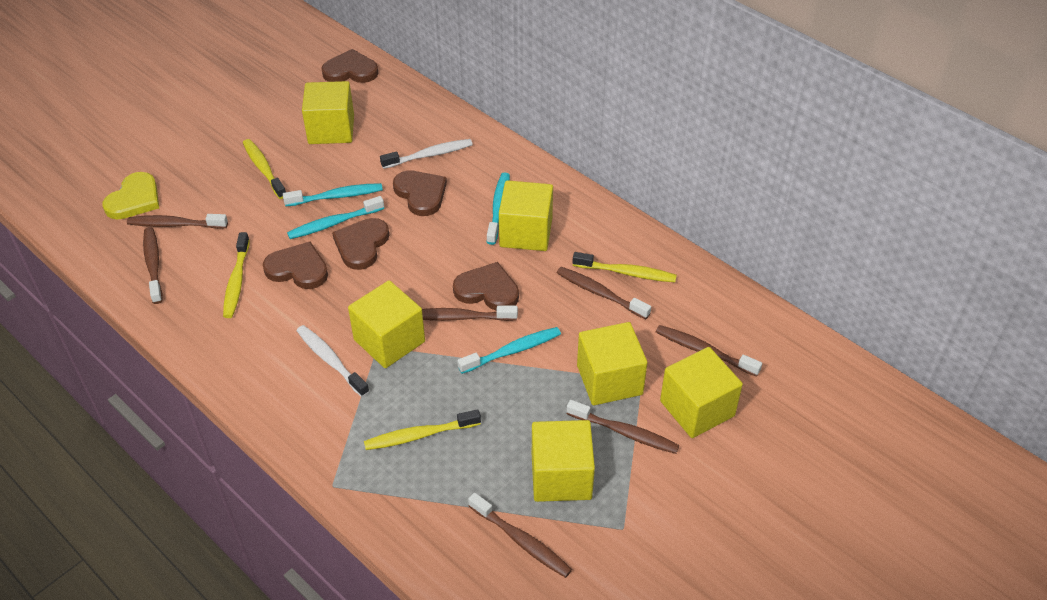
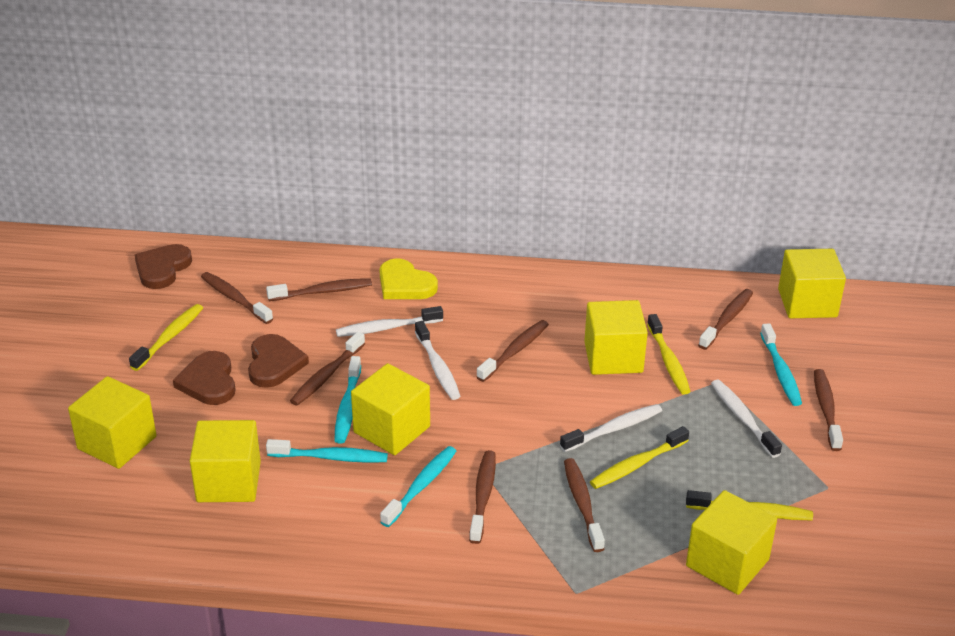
brown heart: 5 -> 3
brown toothbrush: 7 -> 8
white toothbrush: 2 -> 4

